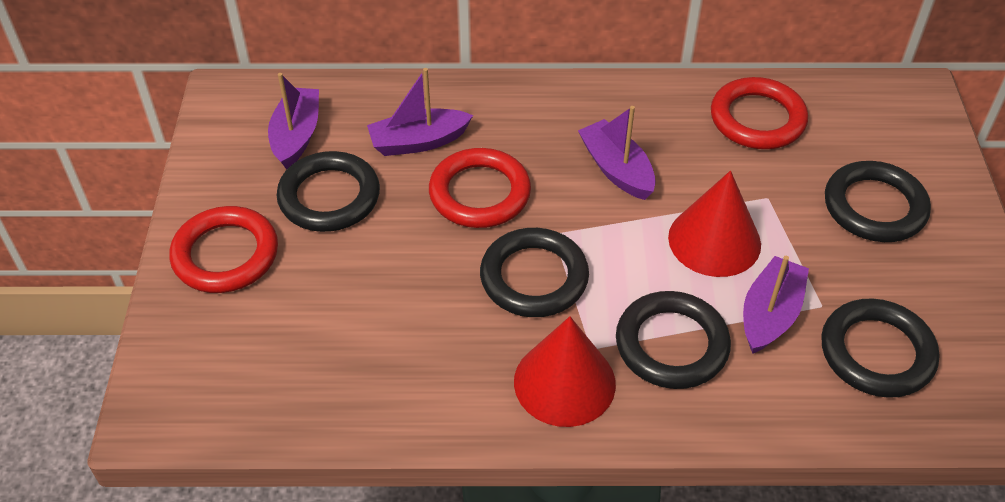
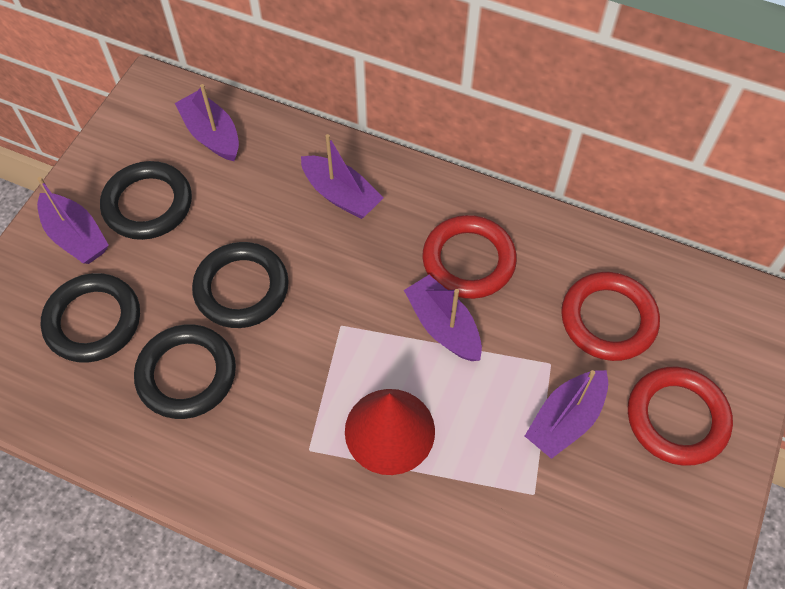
black ring: 5 -> 4
purple boat: 4 -> 5
red cone: 2 -> 1

